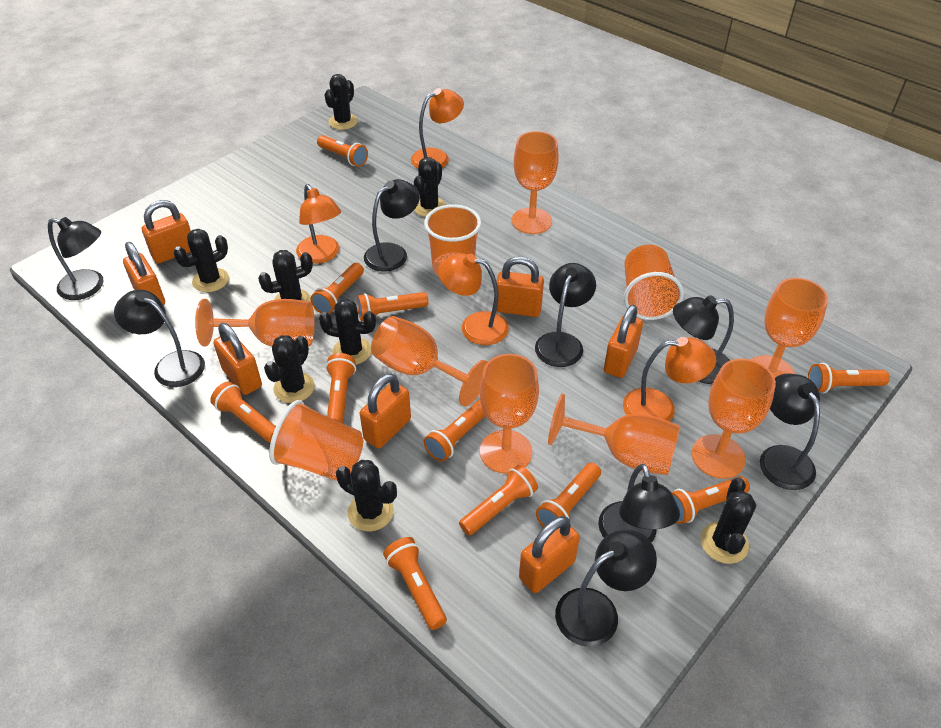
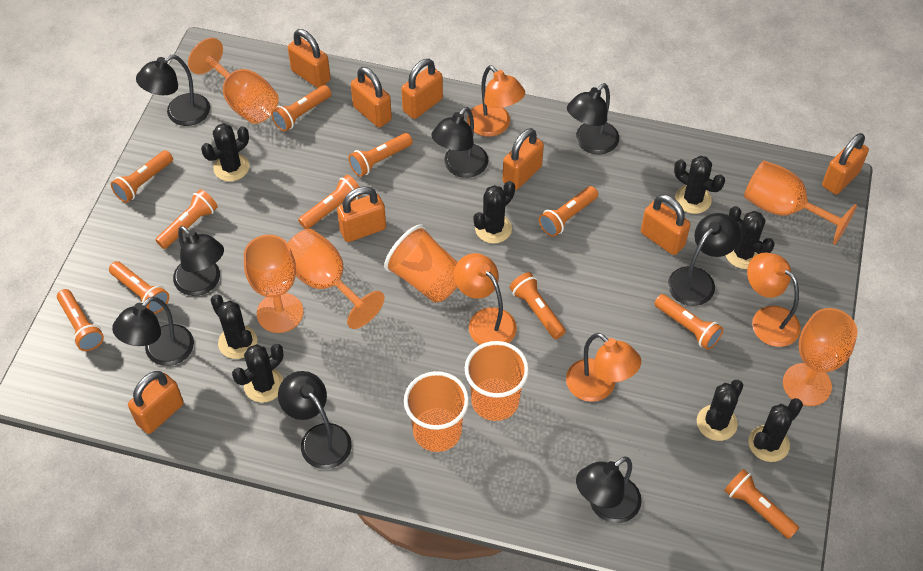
orange goblet: 7 -> 5
orange padlock: 7 -> 8

